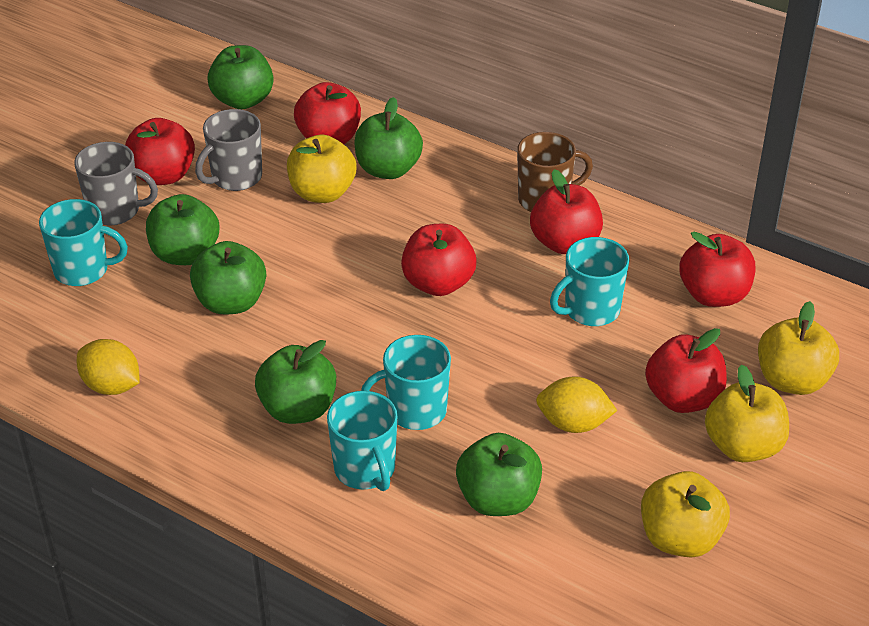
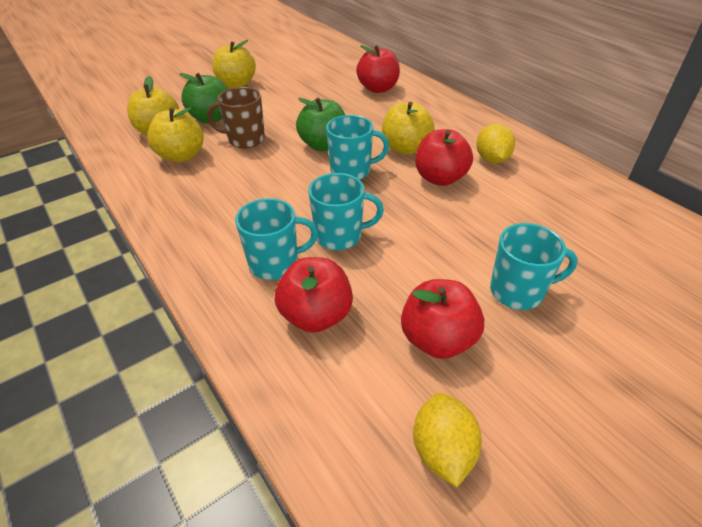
green apple: 6 -> 2
grey mug: 2 -> 0
red apple: 6 -> 4

